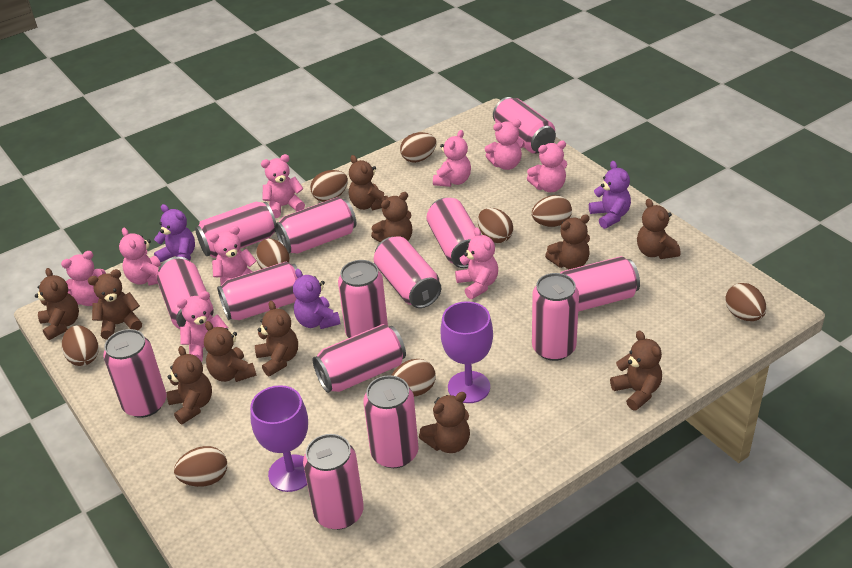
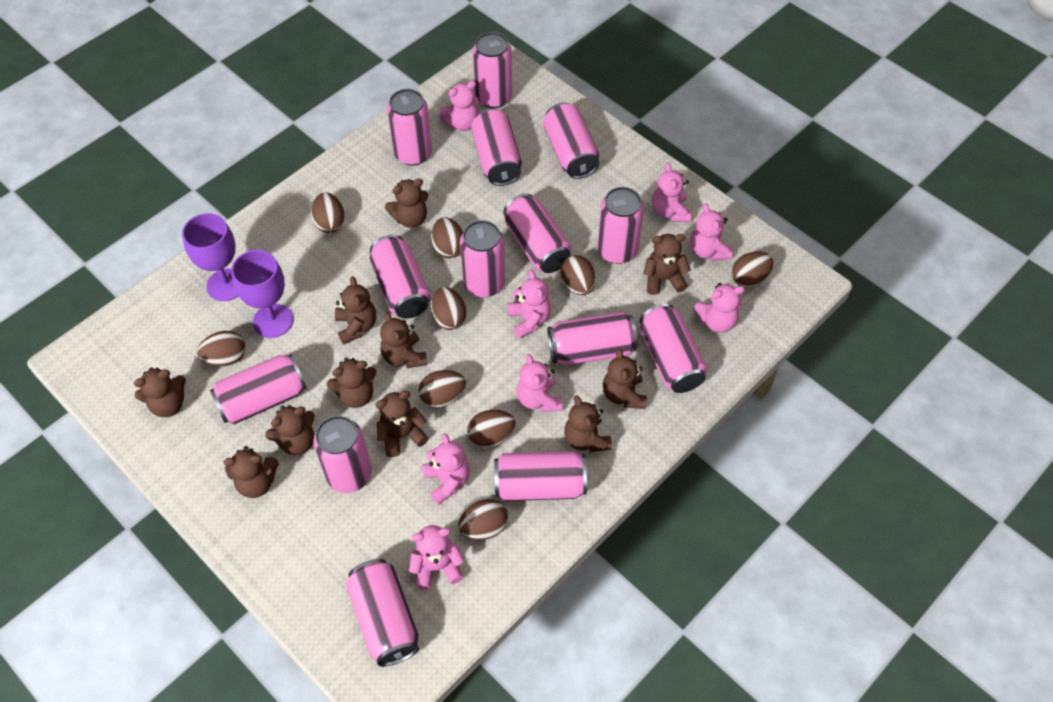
pink teddy bear: 9 -> 8
purple teddy bear: 3 -> 0

